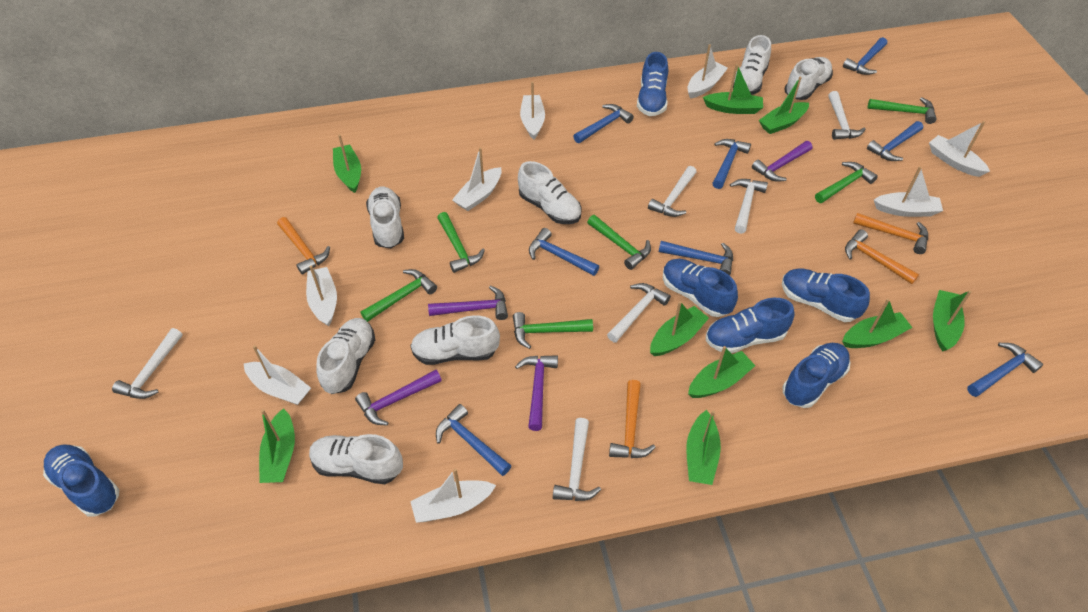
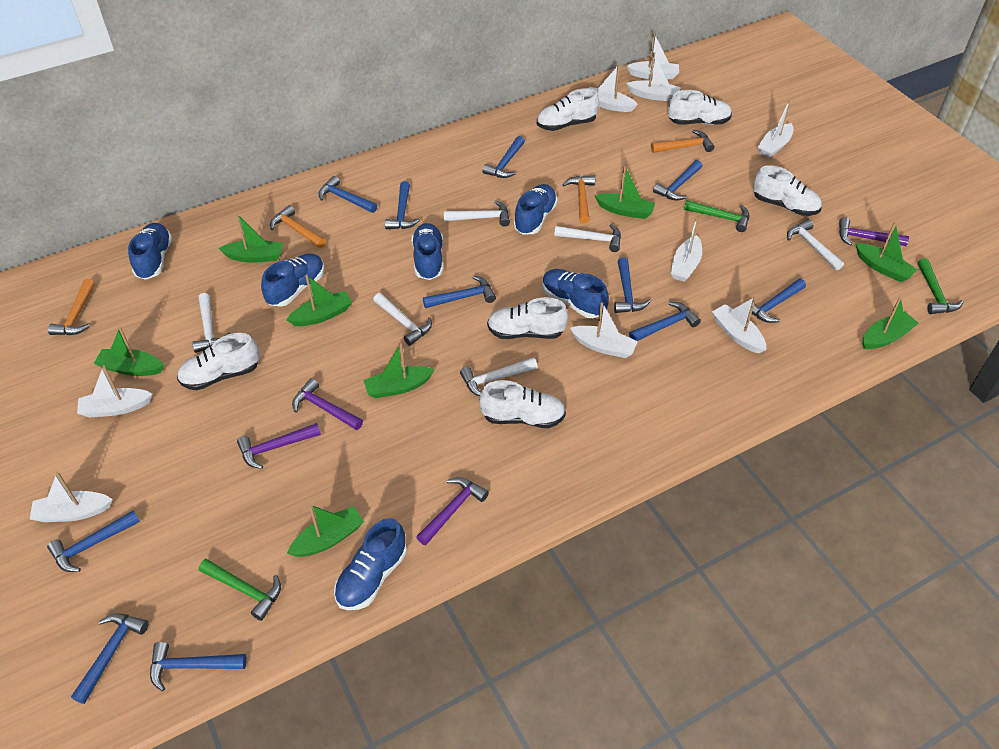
blue hammer: 8 -> 11
green boat: 9 -> 8
green hammer: 6 -> 3
white boat: 8 -> 9
white shoe: 7 -> 6

